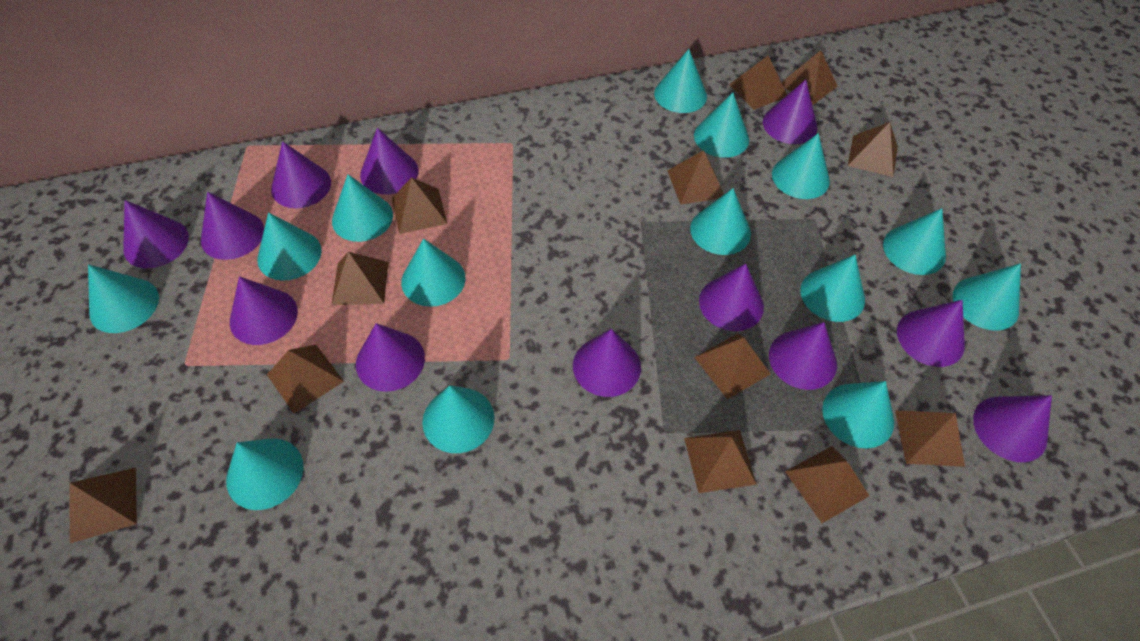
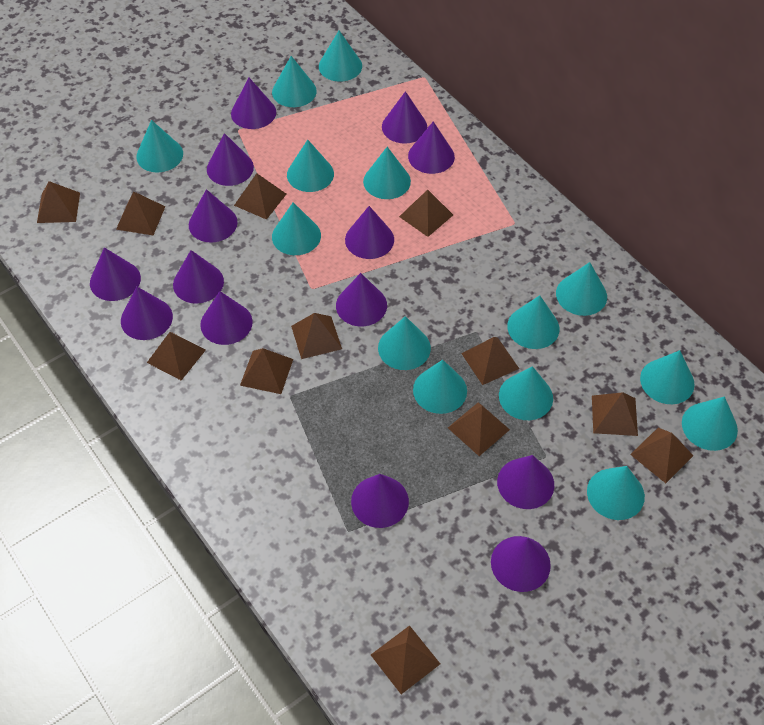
purple cone: 12 -> 14

